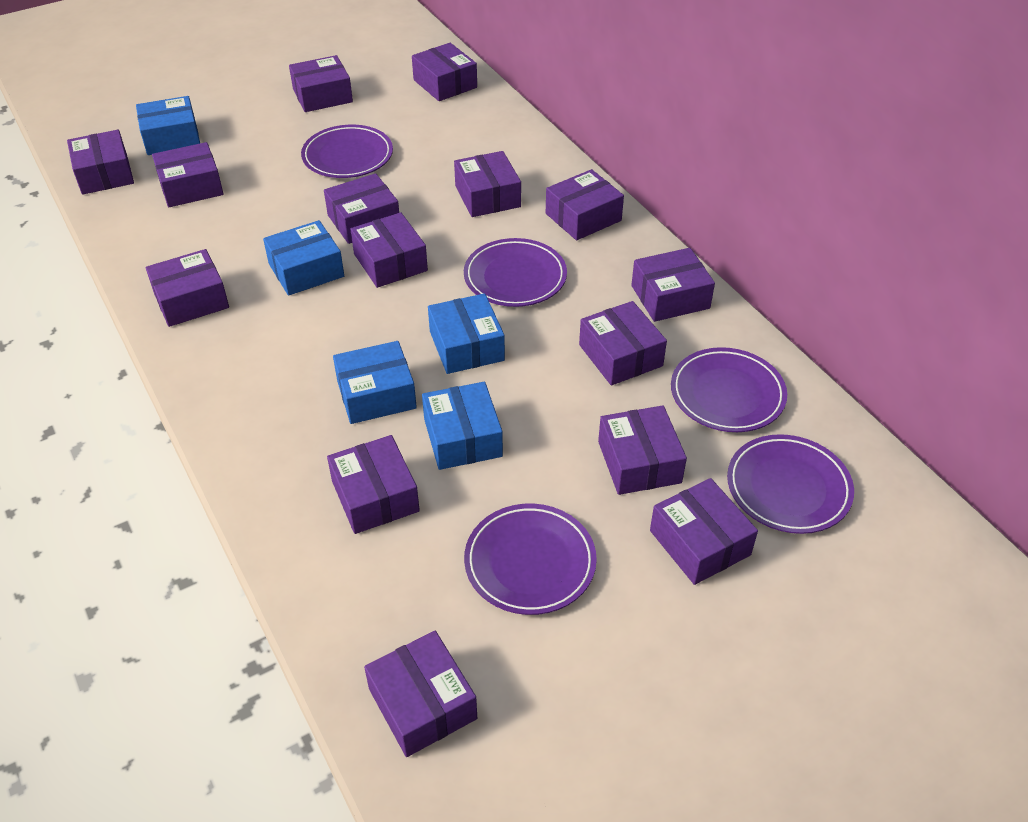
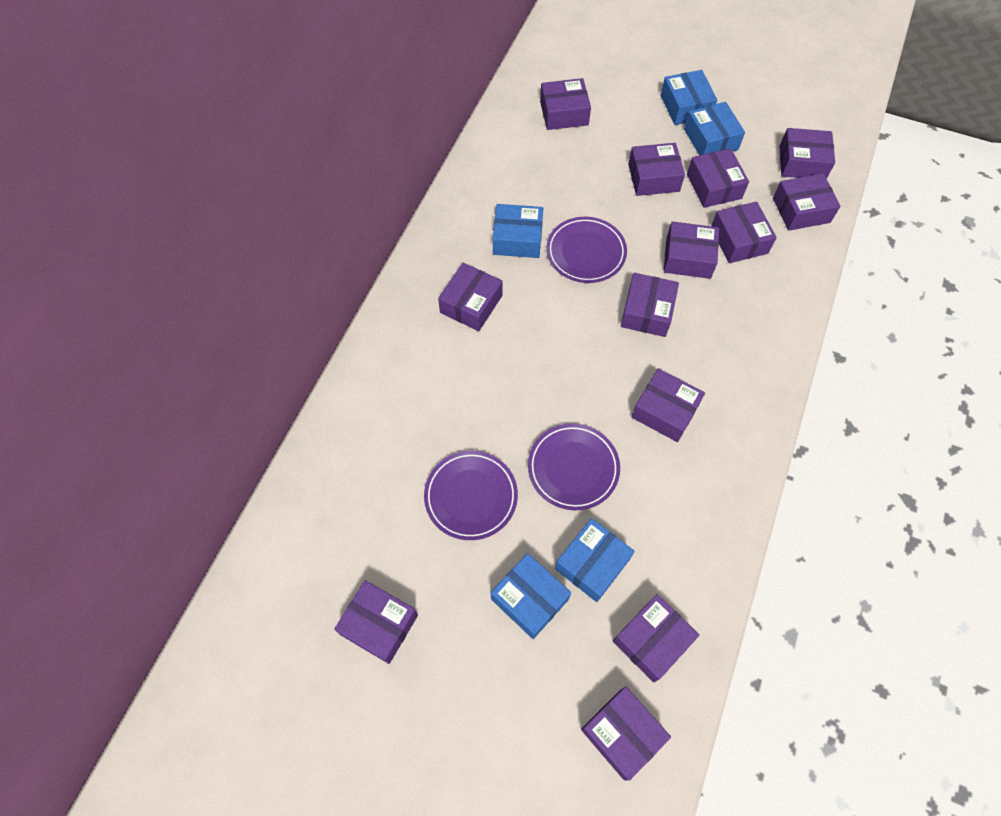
purple box: 15 -> 13
purple plate: 5 -> 3

